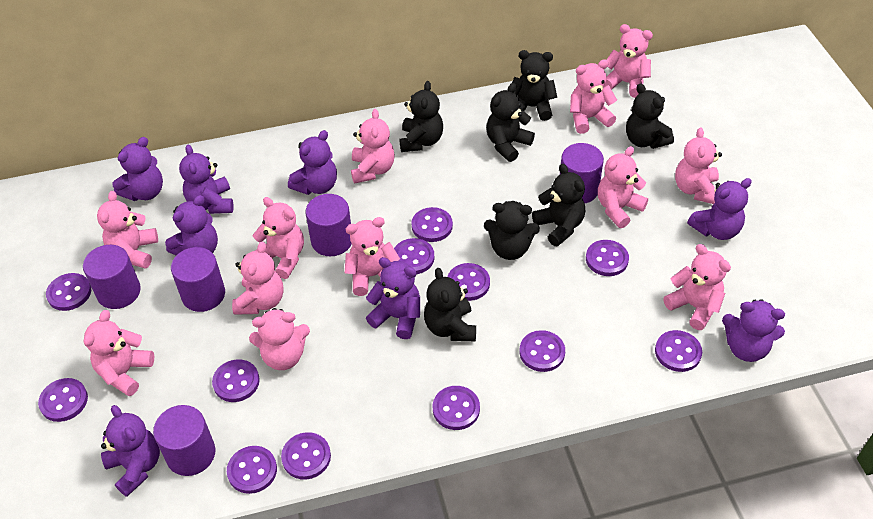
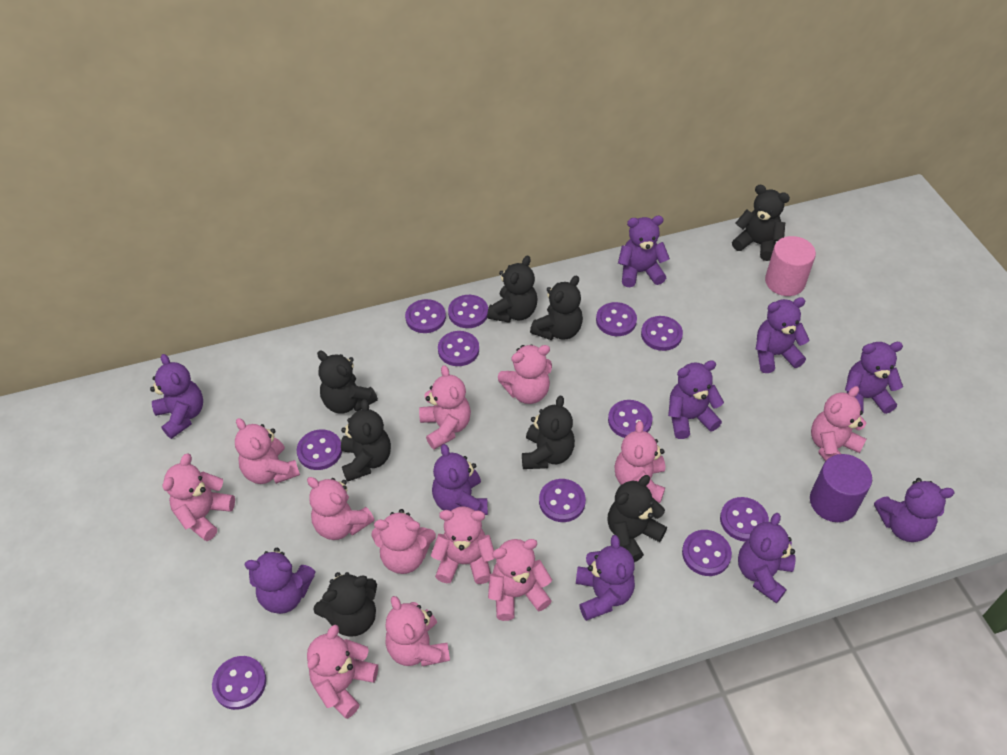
black teddy bear: 7 -> 8
pink cylinder: 0 -> 1
purple button: 12 -> 11
purple cylinder: 5 -> 1
purple teddy bear: 8 -> 10

